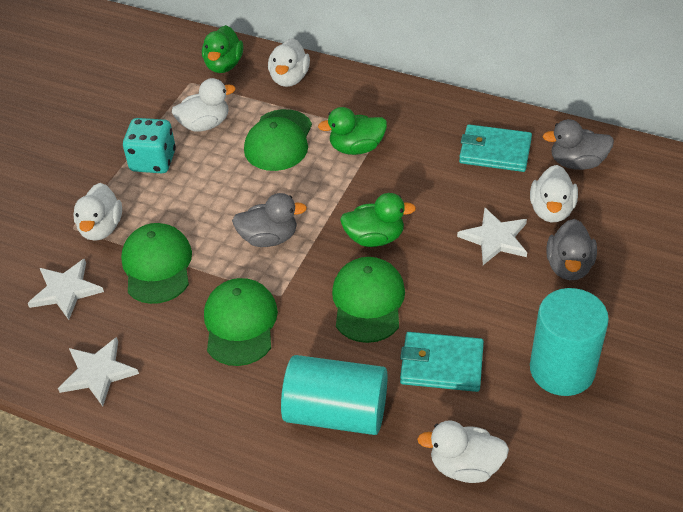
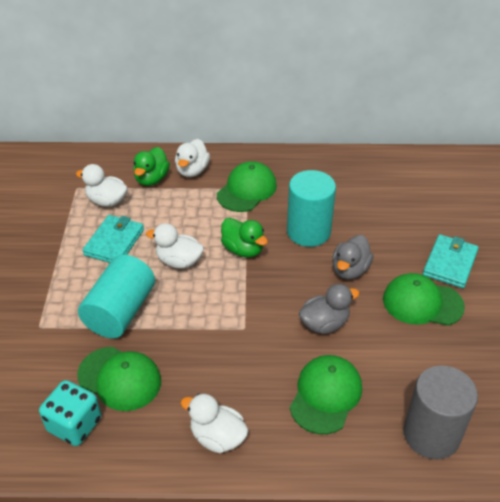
green duck: 3 -> 2
grey cylinder: 0 -> 1
grey duck: 3 -> 2
white duck: 5 -> 4
white star: 3 -> 0

